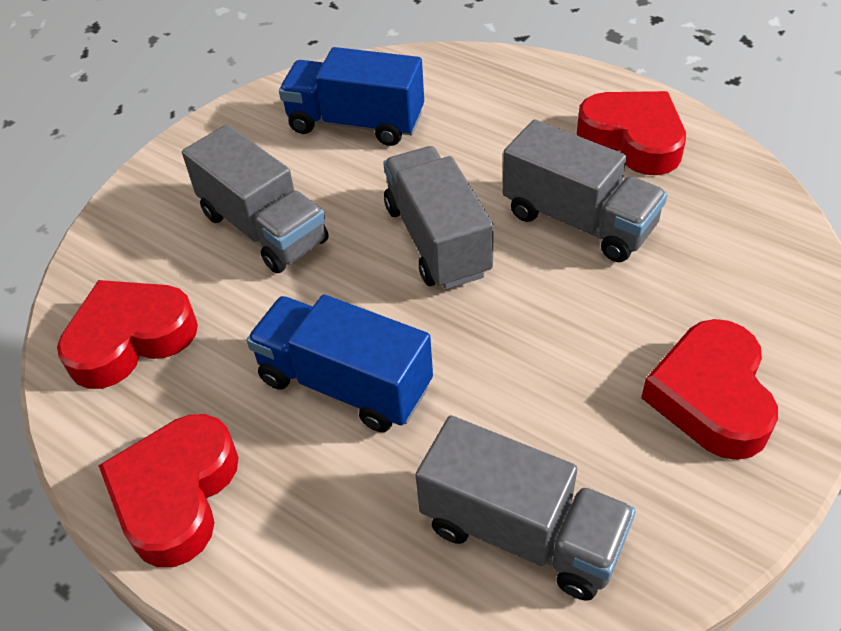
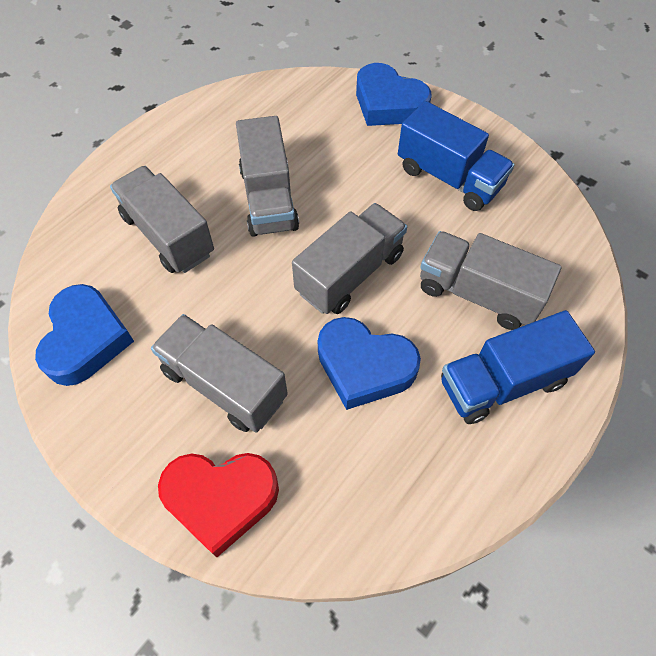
blue heart: 0 -> 3
grey truck: 4 -> 5
red heart: 4 -> 1

